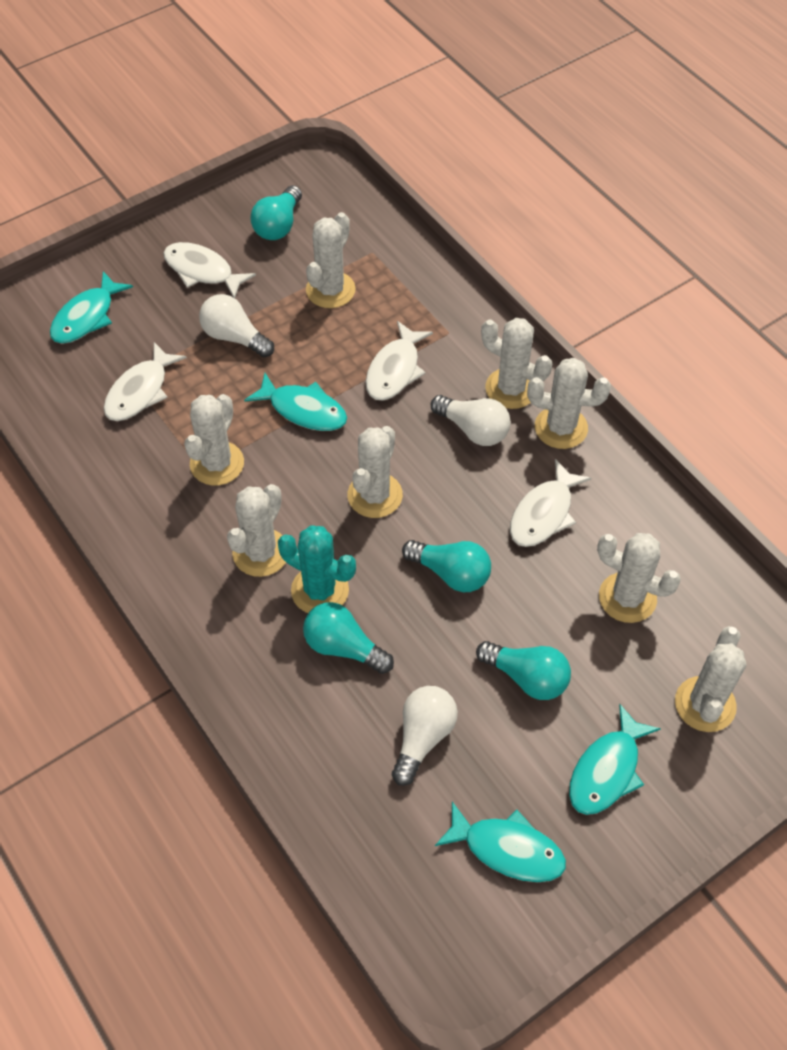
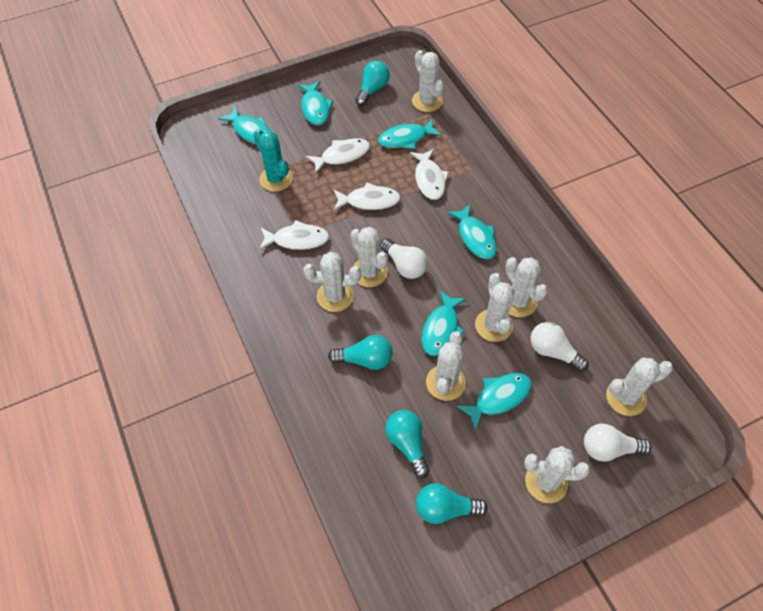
turquoise fish: 4 -> 6

